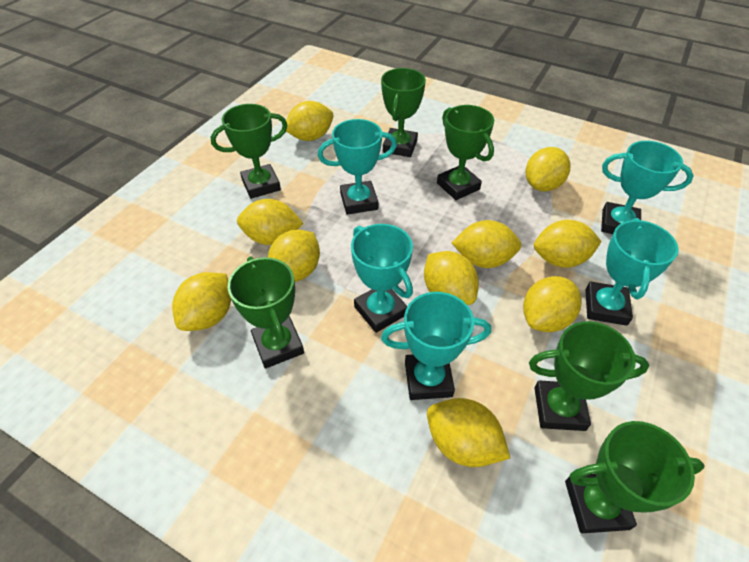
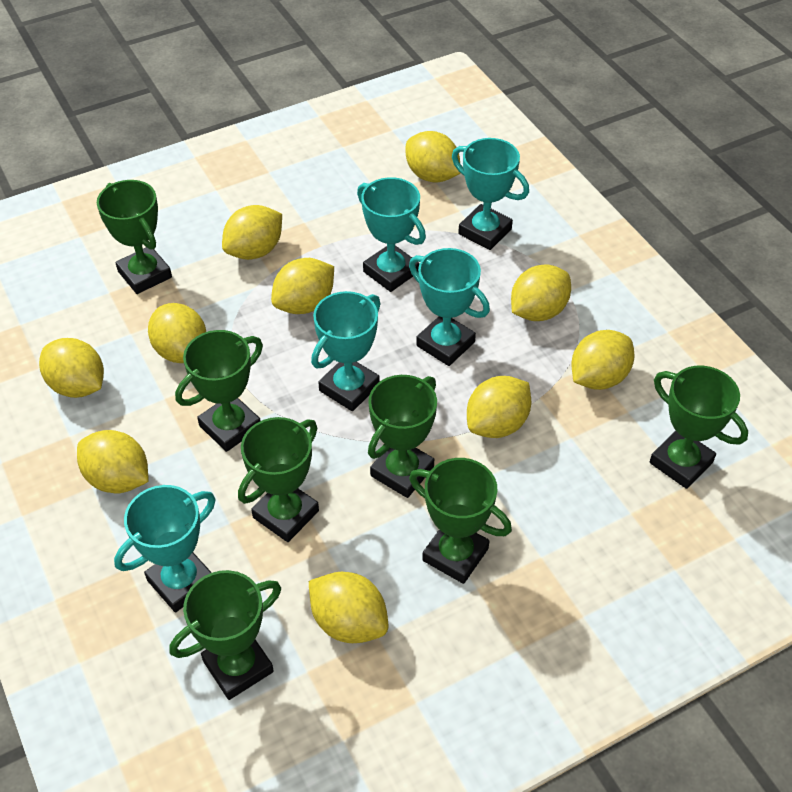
green trophy: 6 -> 7

